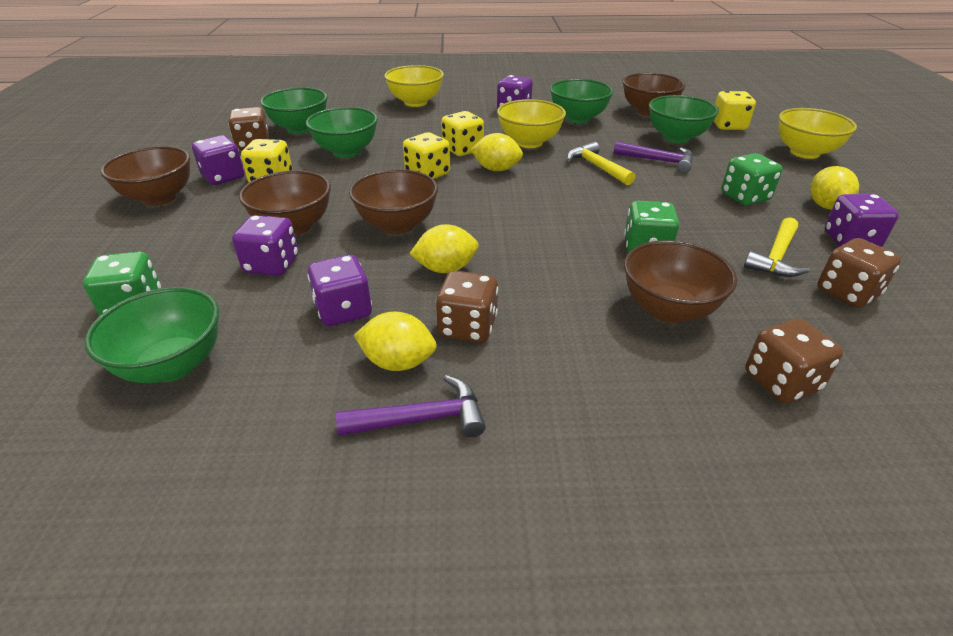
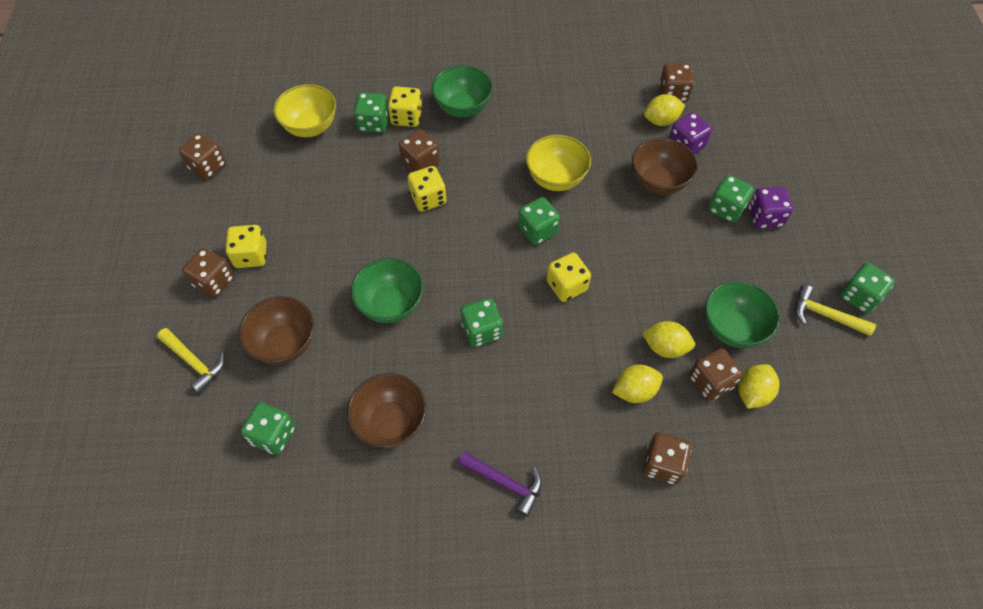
brown bowl: 5 -> 3
brown dice: 4 -> 6
green bowl: 5 -> 3
green dice: 3 -> 6
purple dice: 5 -> 2
purple hammer: 2 -> 1
yellow bowl: 3 -> 2

